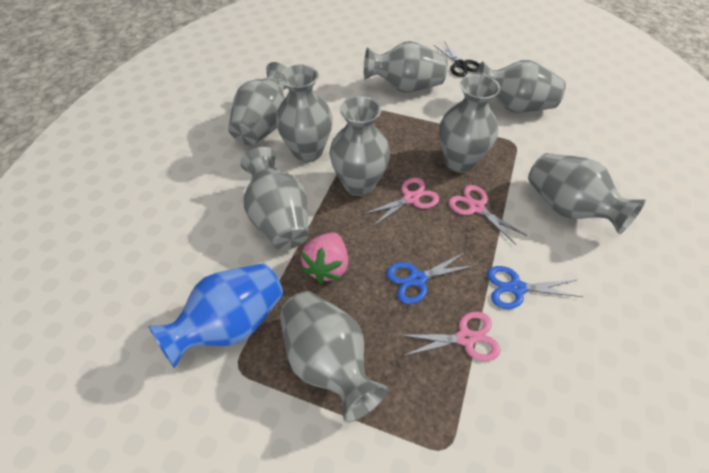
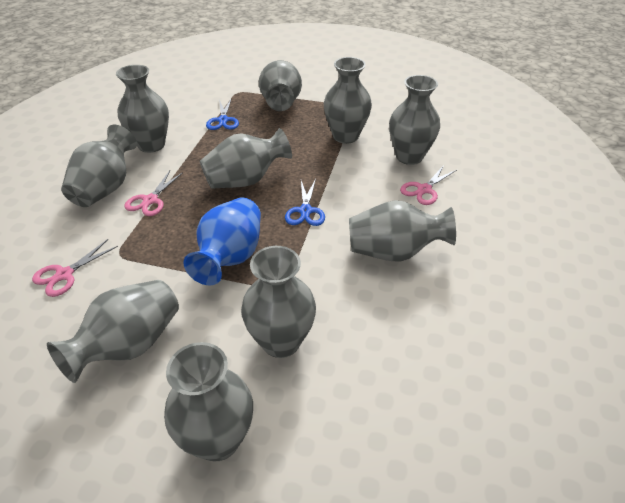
black scissors: 1 -> 0
grey vase: 9 -> 10
pink strawberry: 1 -> 0

